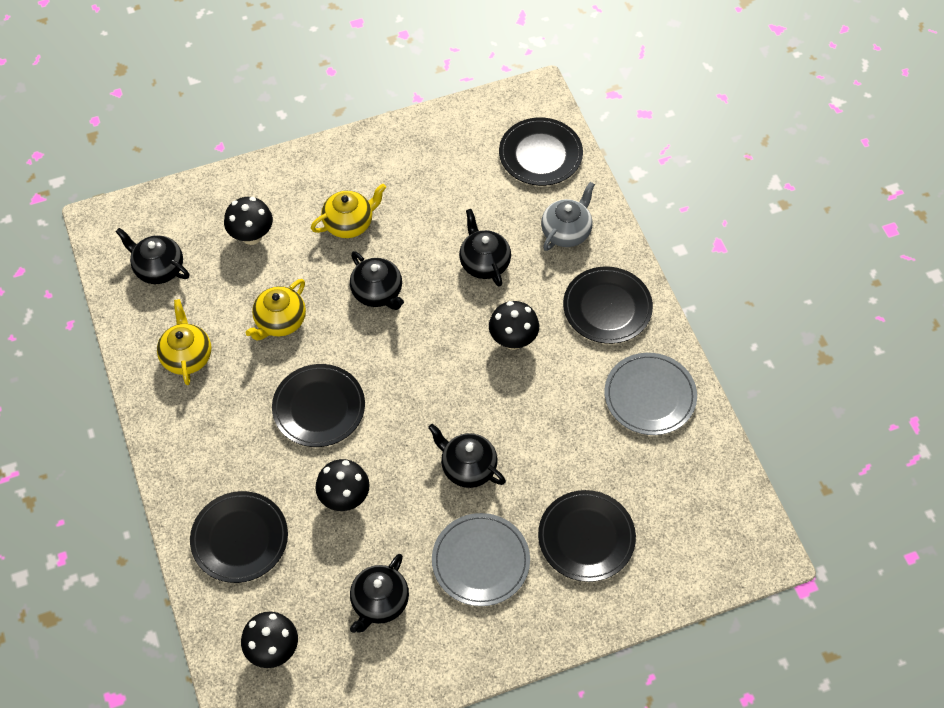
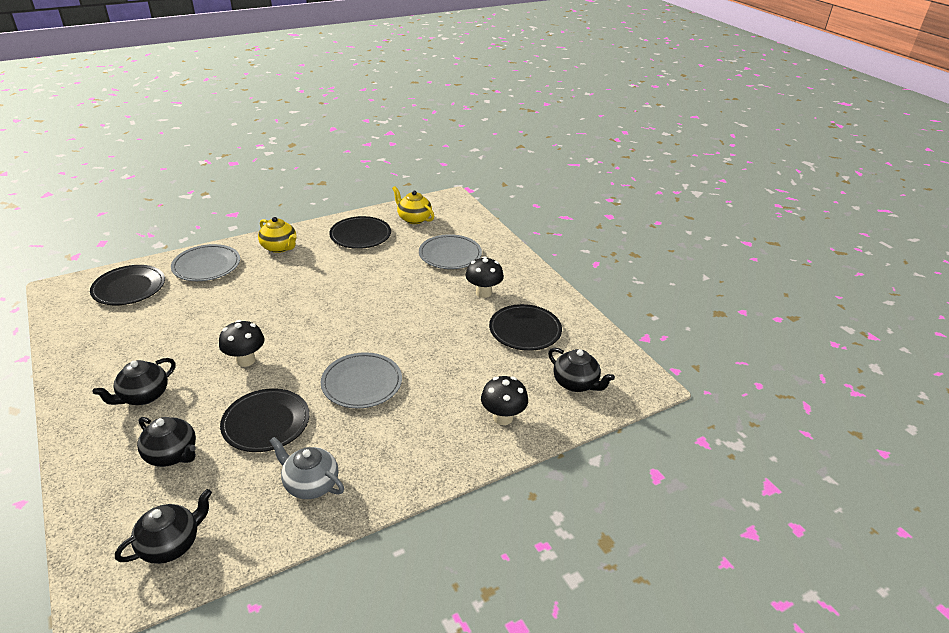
black mushroom: 4 -> 3
black plate: 5 -> 4
black teapot: 5 -> 4
grey plate: 2 -> 3
yellow teapot: 3 -> 2

